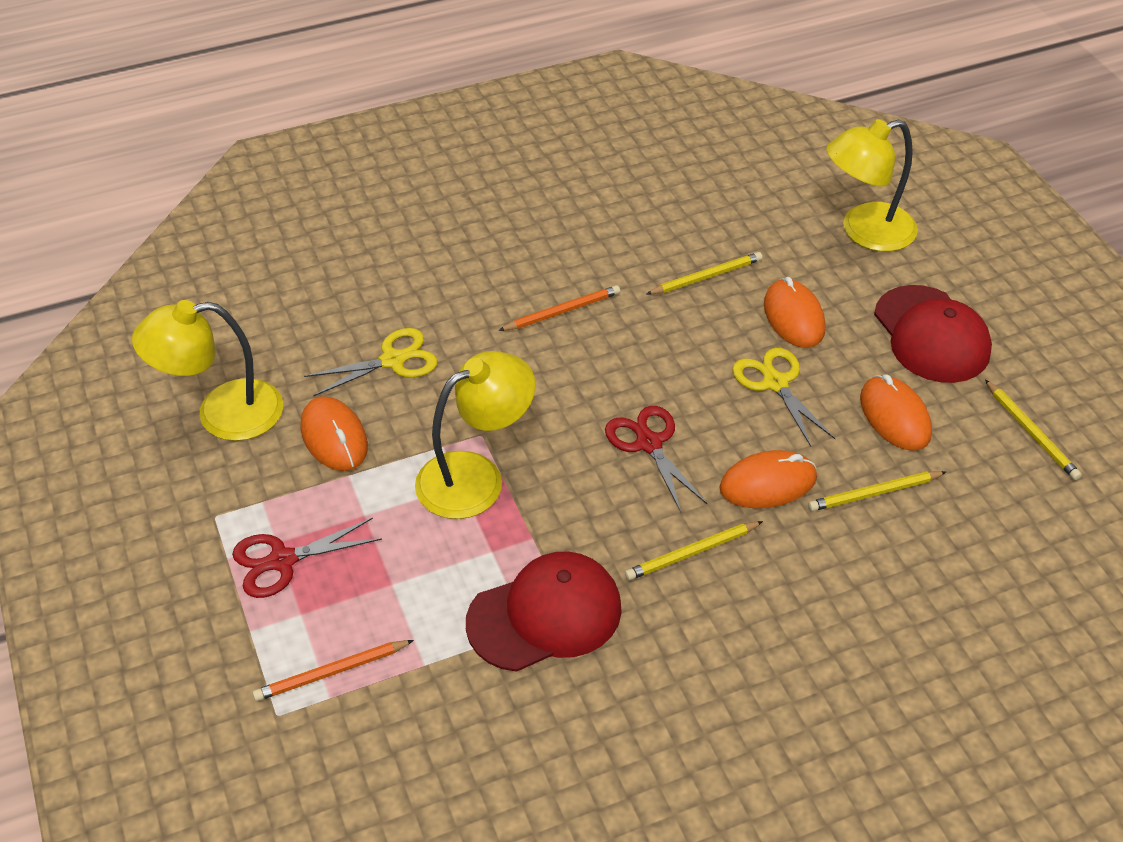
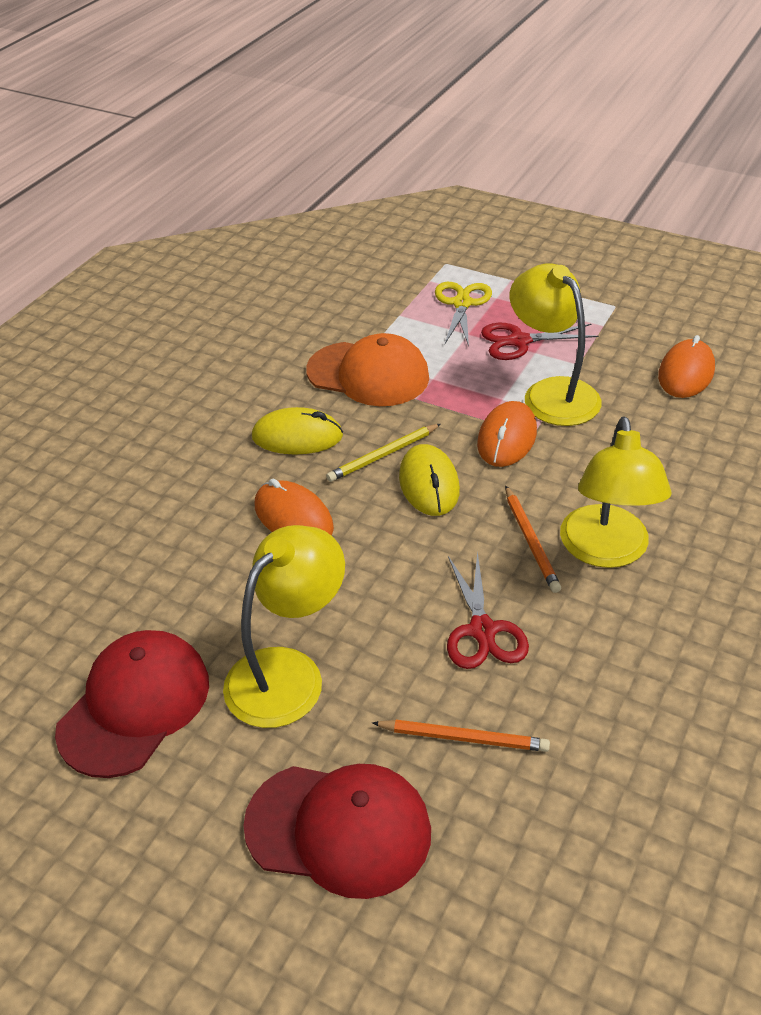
orange cap: 0 -> 1
orange mouse: 4 -> 3
yellow mouse: 0 -> 2
yellow pencil: 4 -> 1
yellow scissors: 2 -> 1

